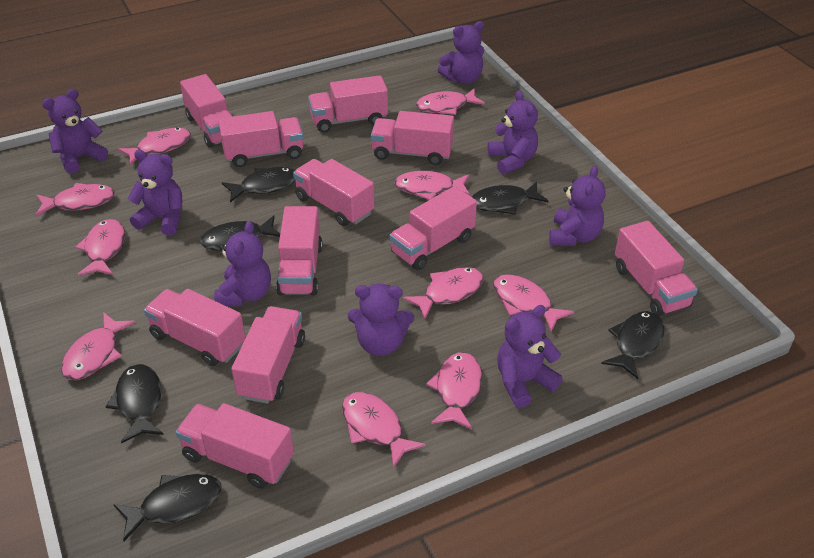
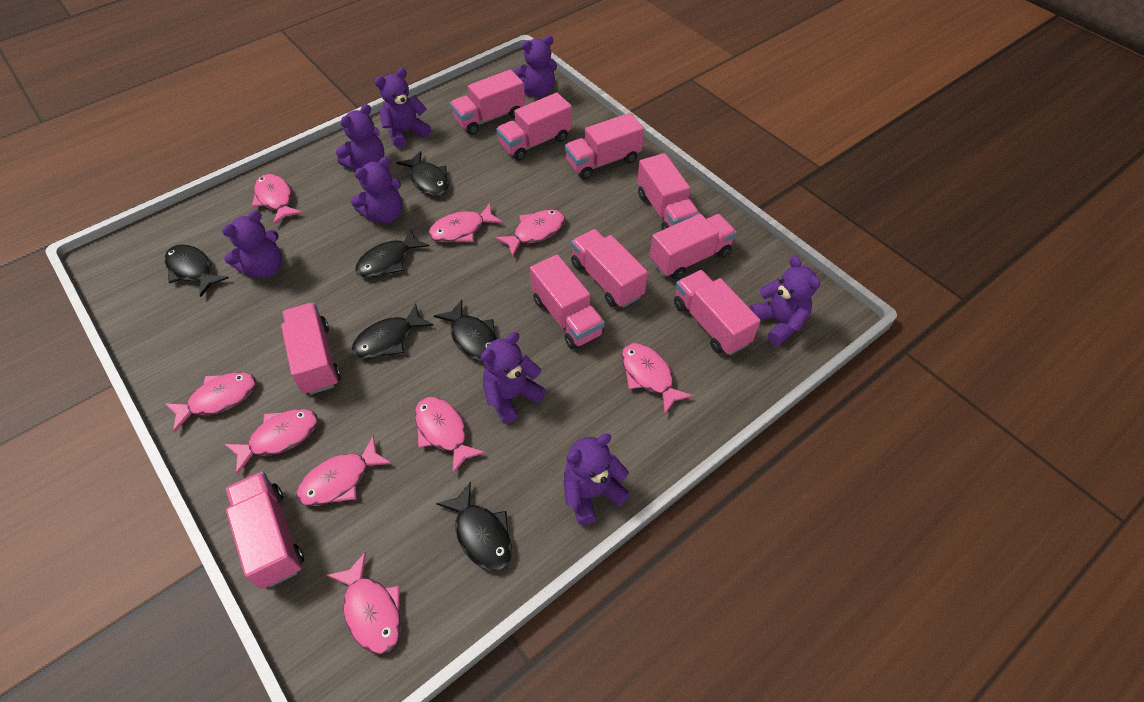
pink fish: 10 -> 9
pink truck: 11 -> 10

